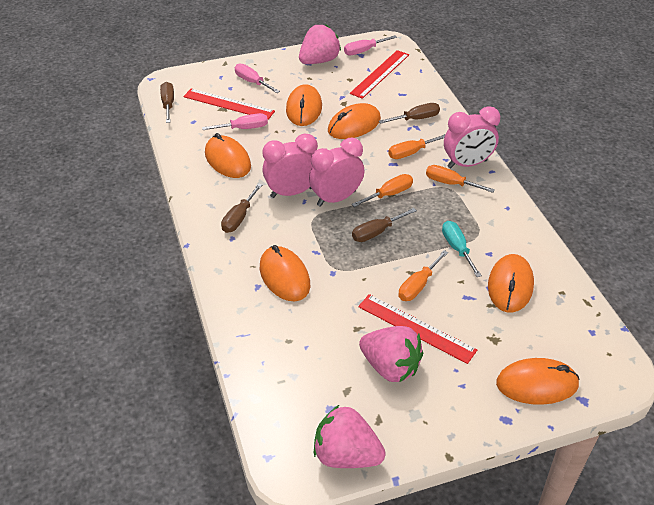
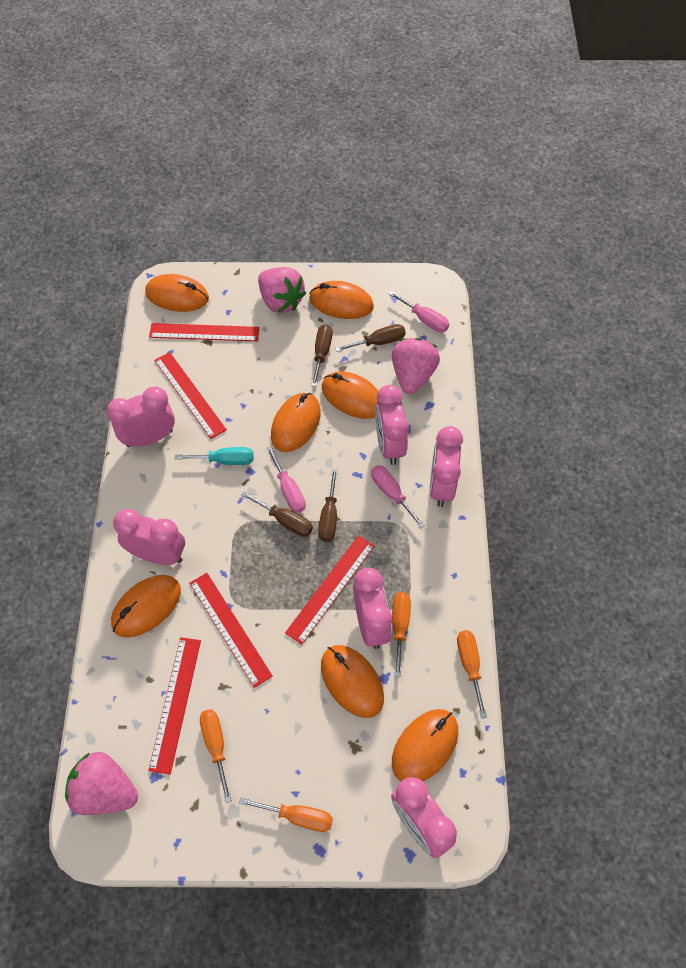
orange mouse: 6 -> 7
pink clock: 3 -> 6
red ruler: 3 -> 5

